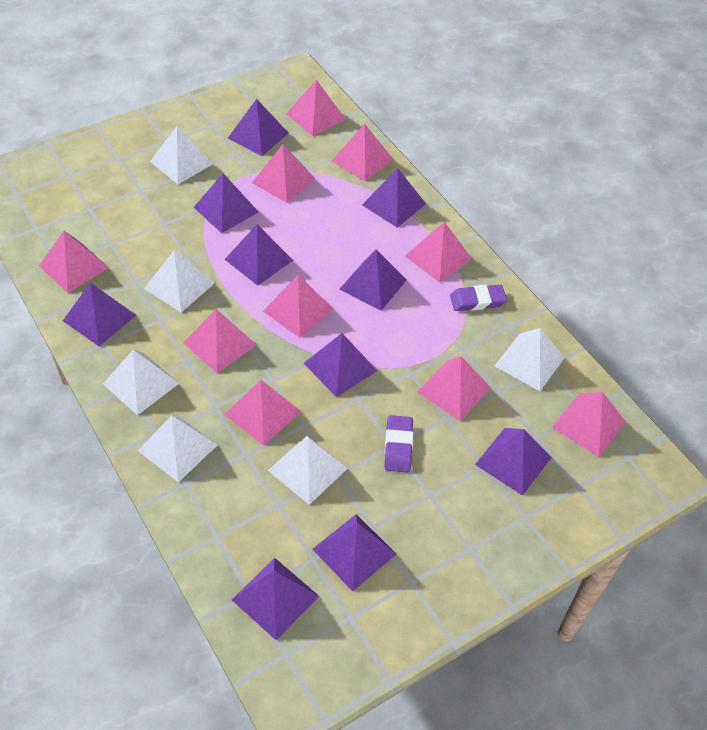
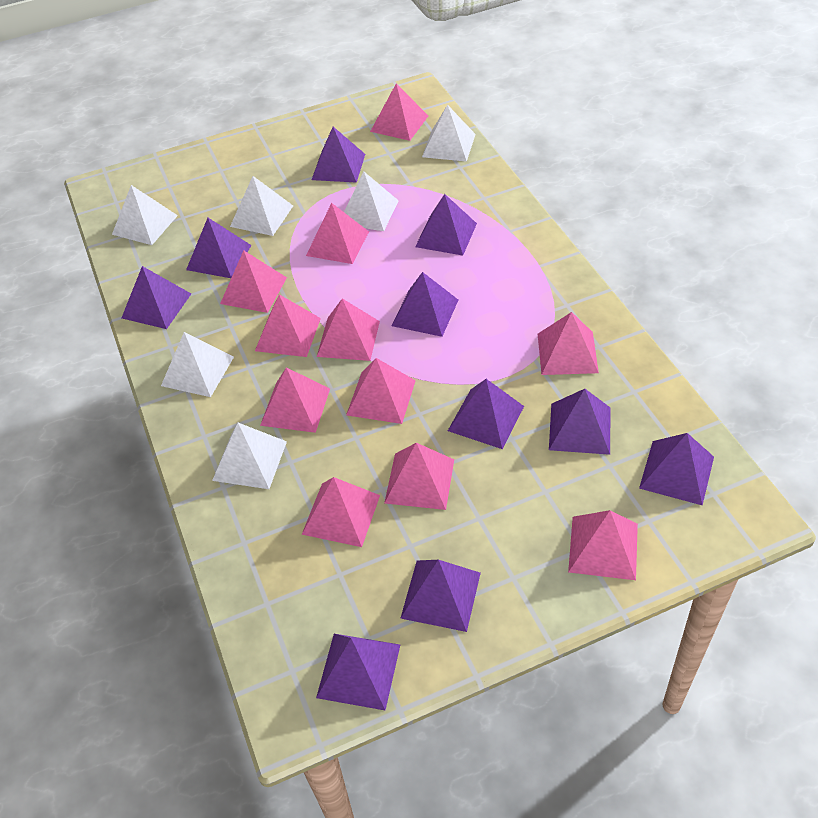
pink pyramid: 10 -> 11
purple eraser: 2 -> 0

